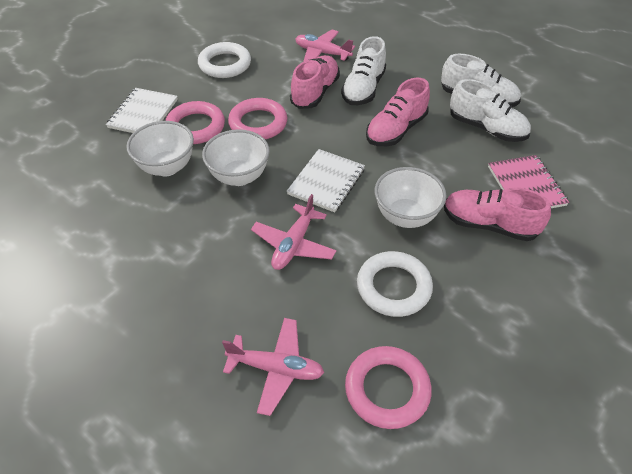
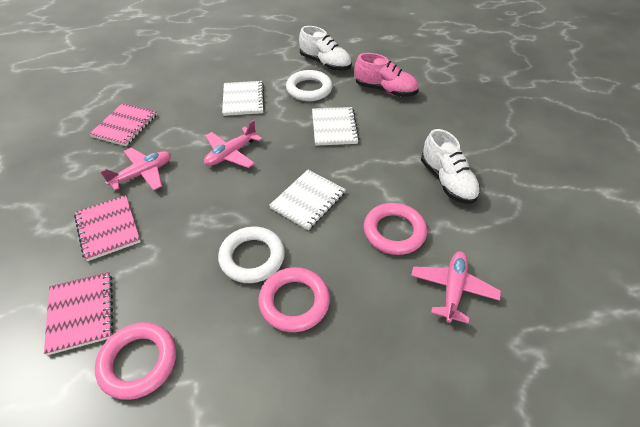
pink notebook: 1 -> 3
pink shoe: 3 -> 1
white bowl: 3 -> 0
white notebook: 2 -> 3
white shoe: 3 -> 2

